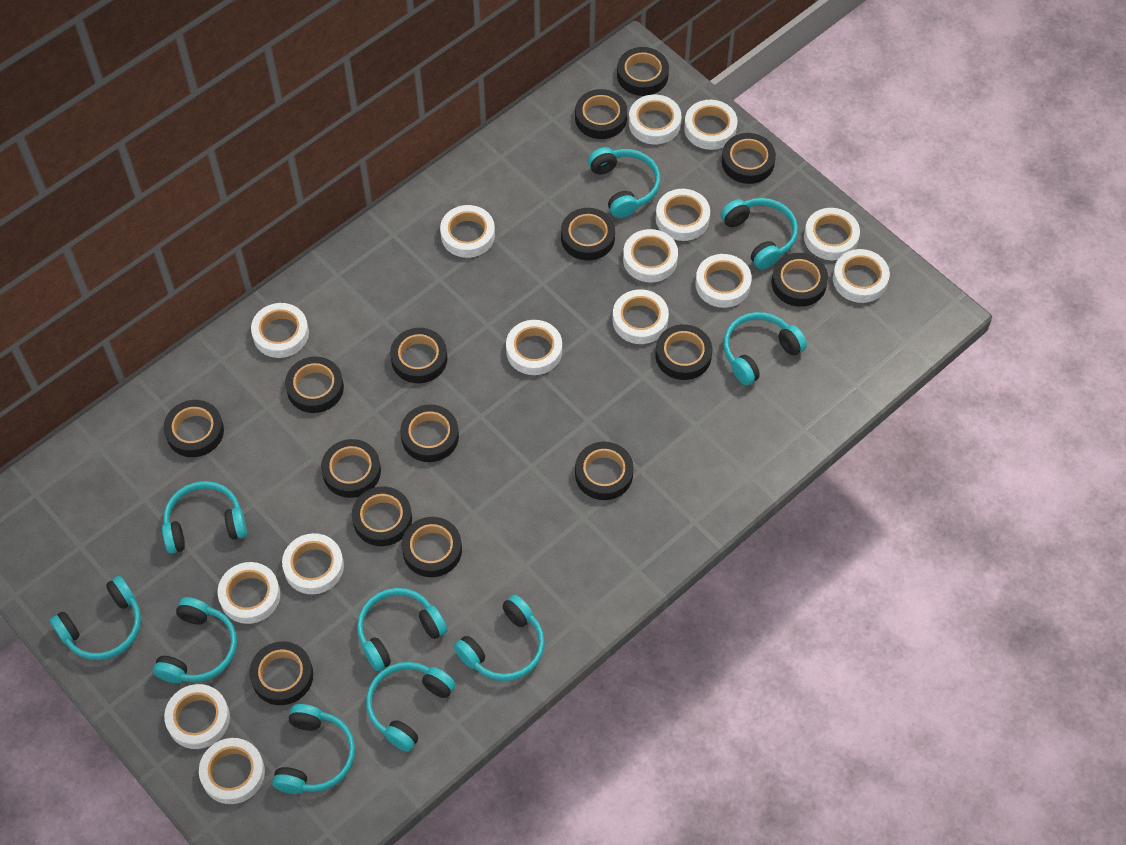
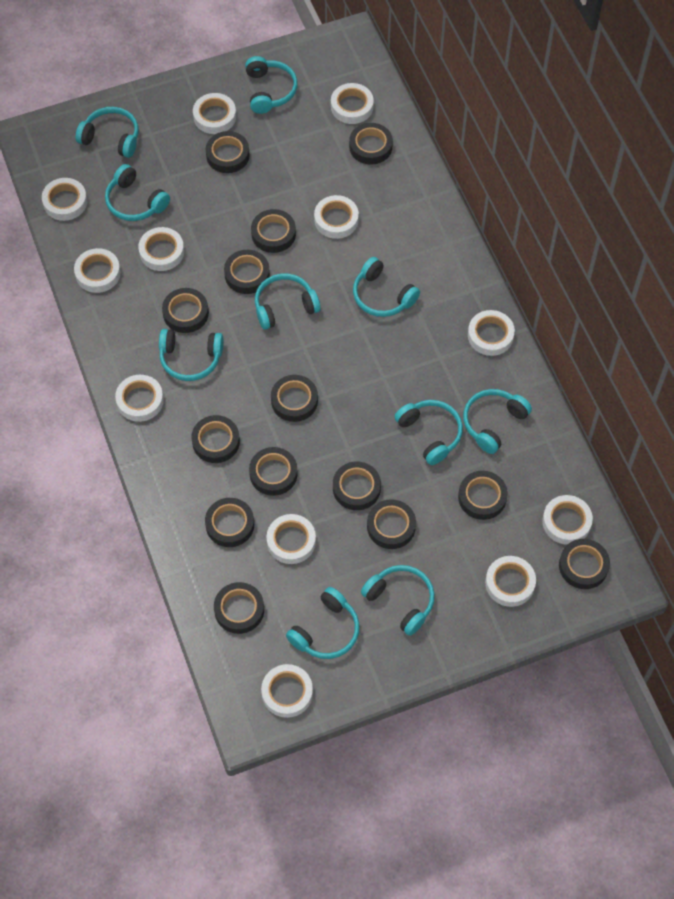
black tape: 15 -> 14
white tape: 15 -> 12

